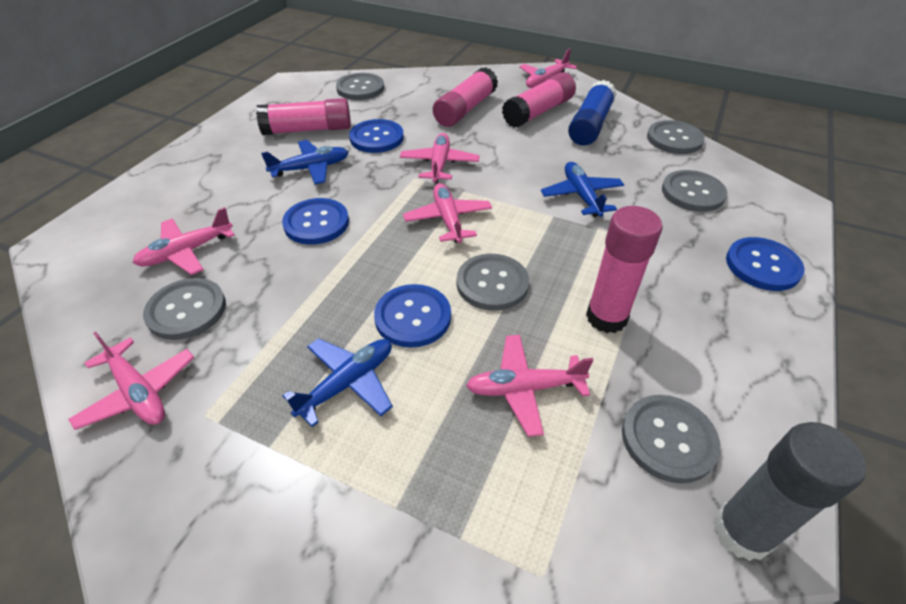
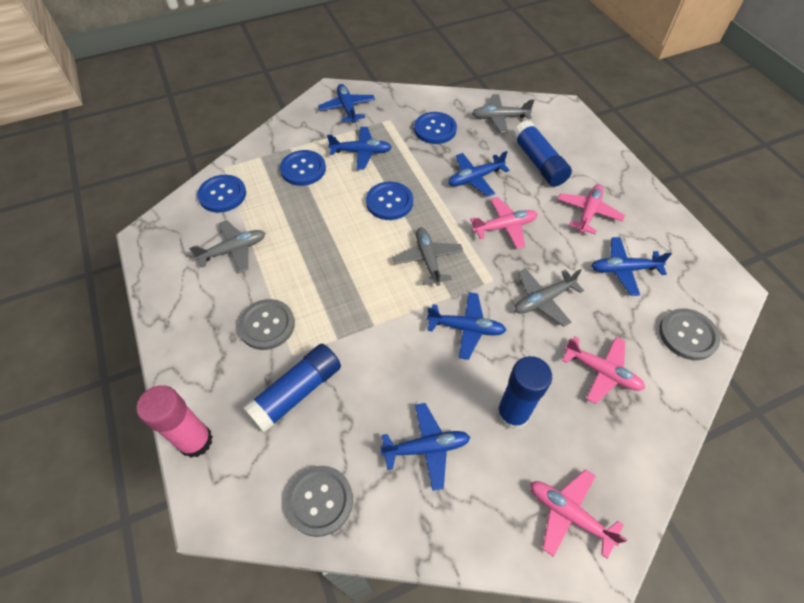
blue glue stick: 1 -> 3
blue plane: 3 -> 6
grey button: 6 -> 3
grey glue stick: 1 -> 0
grey plane: 0 -> 4
pink glue stick: 4 -> 1
pink plane: 6 -> 4

